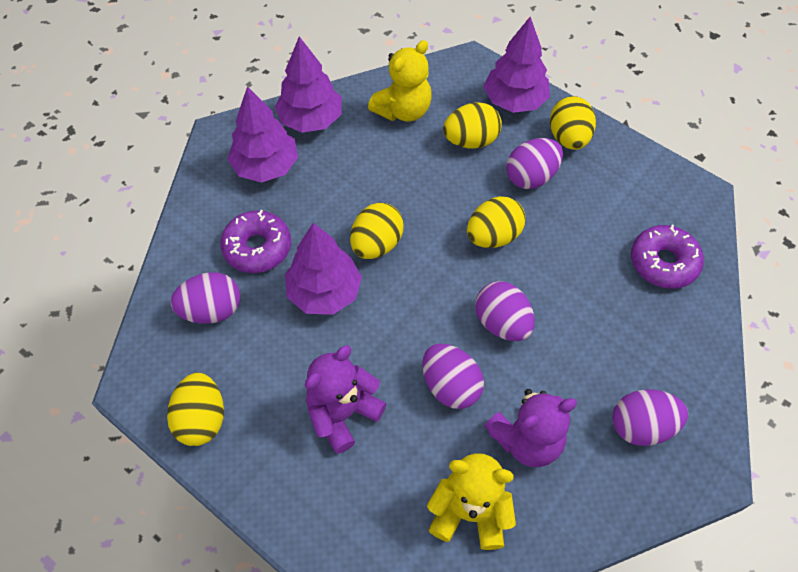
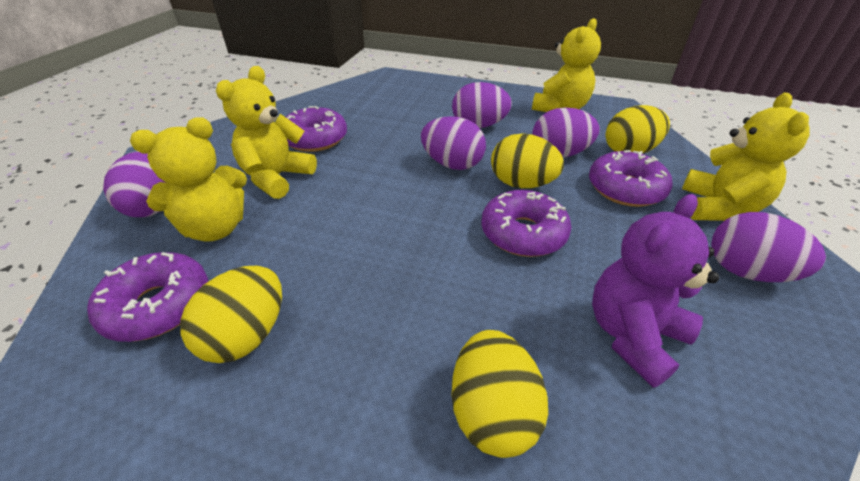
purple donut: 2 -> 4
purple teddy bear: 2 -> 1
purple tree: 4 -> 0
yellow egg: 5 -> 4
yellow teddy bear: 2 -> 4

